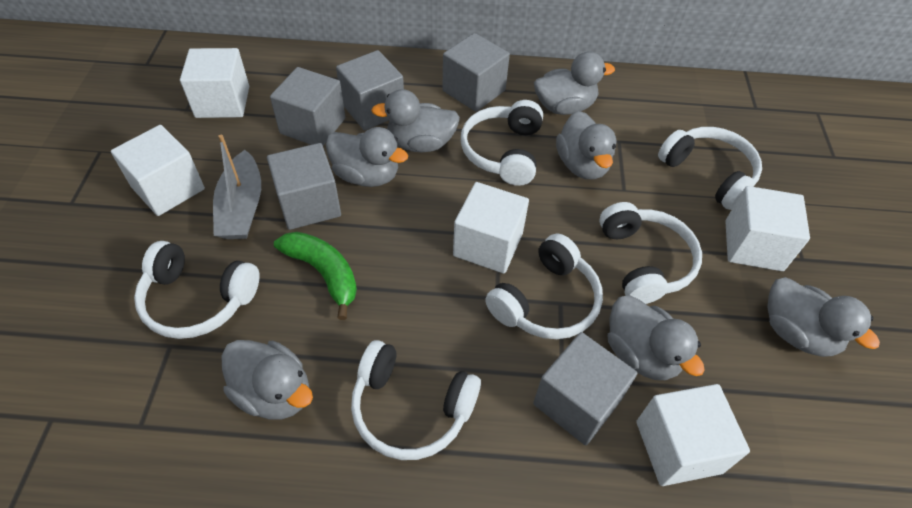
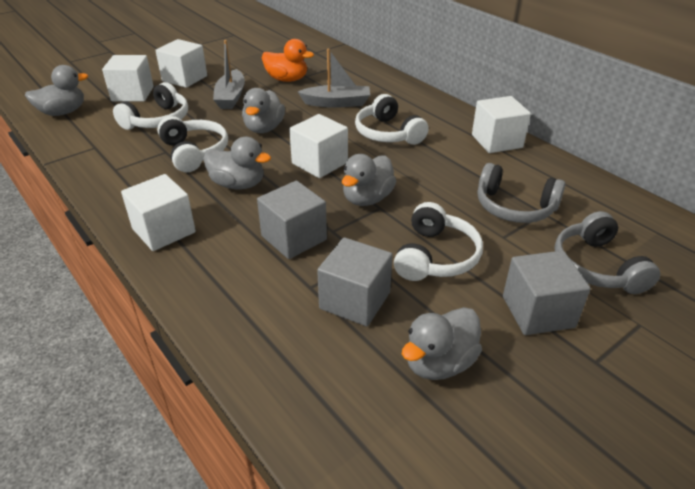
green banana: 1 -> 0
grey boat: 1 -> 2
grey cube: 5 -> 3
grey duck: 7 -> 5
grey headphones: 0 -> 2
orange duck: 0 -> 1
white headphones: 6 -> 4

